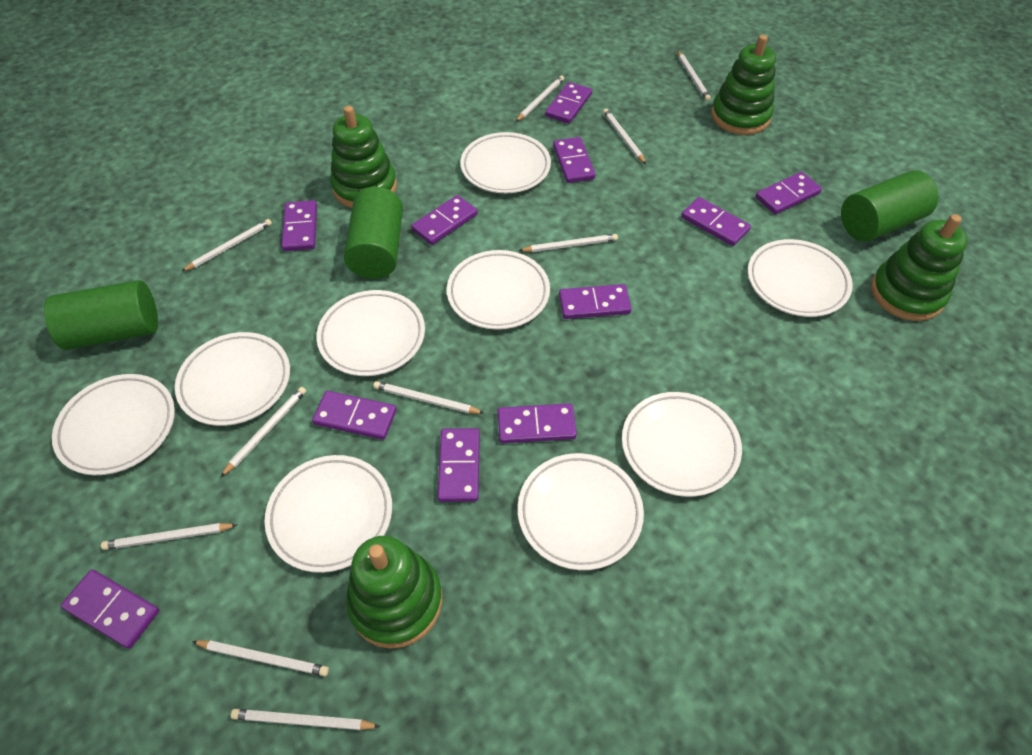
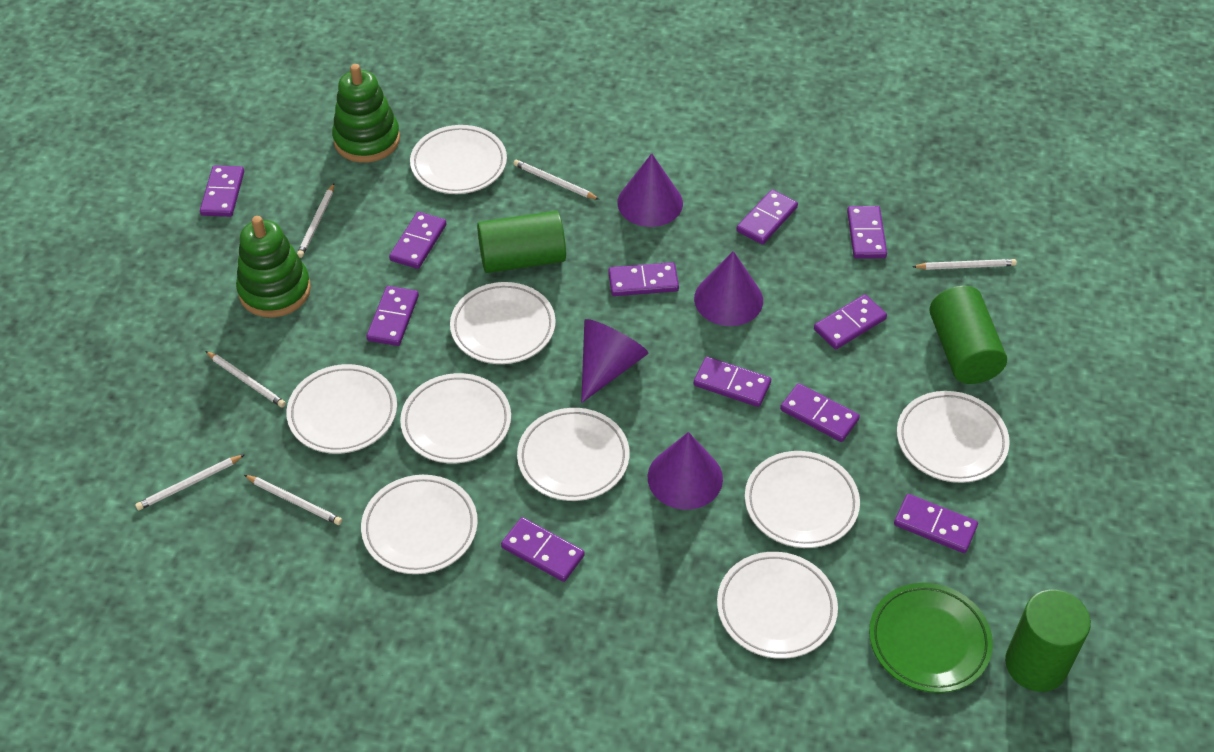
green plate: 0 -> 1
green stacking toy: 4 -> 2
purple cone: 0 -> 4
white pencil: 10 -> 6

